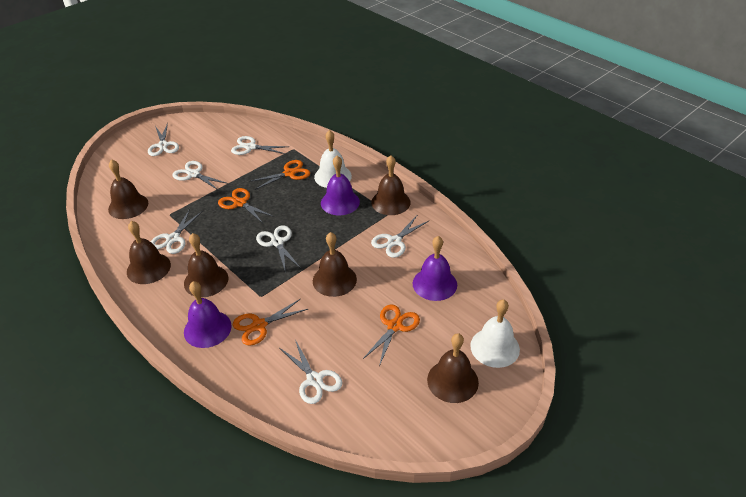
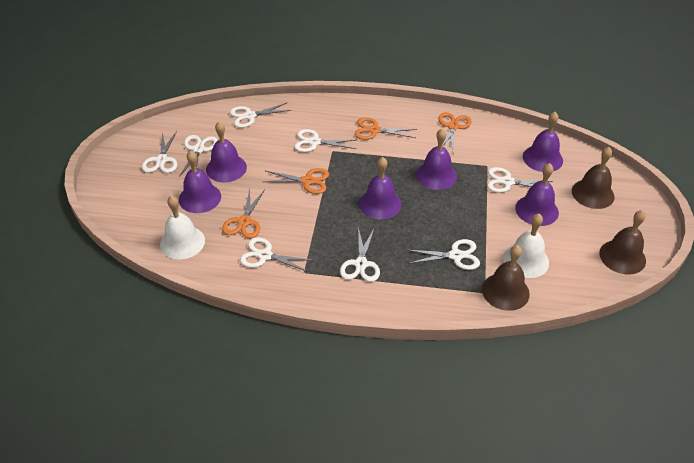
brown bell: 6 -> 3
purple bell: 3 -> 6
white scissors: 7 -> 8

